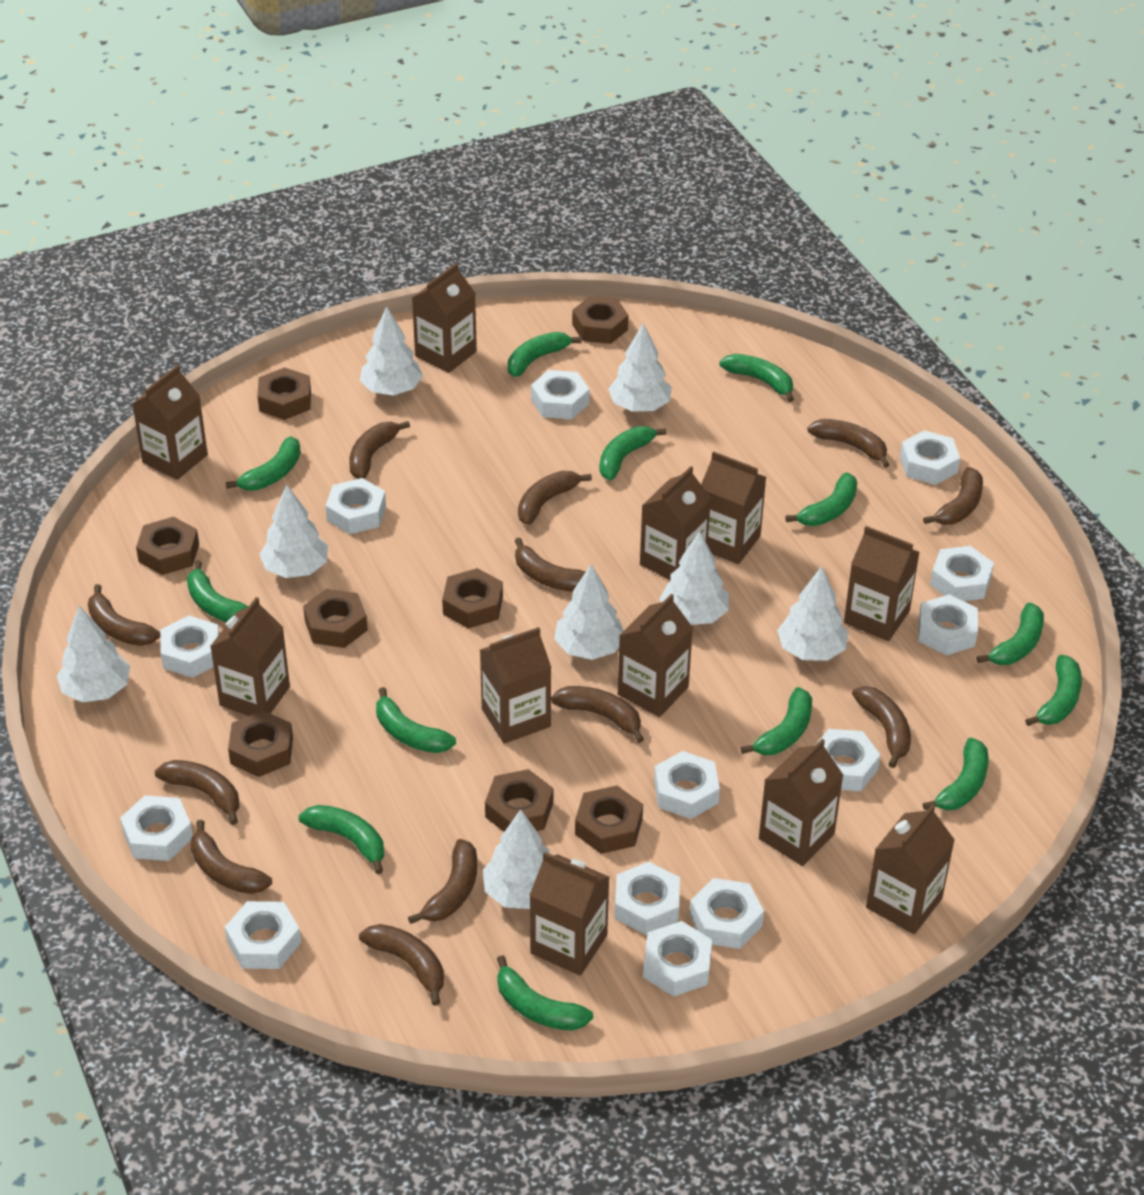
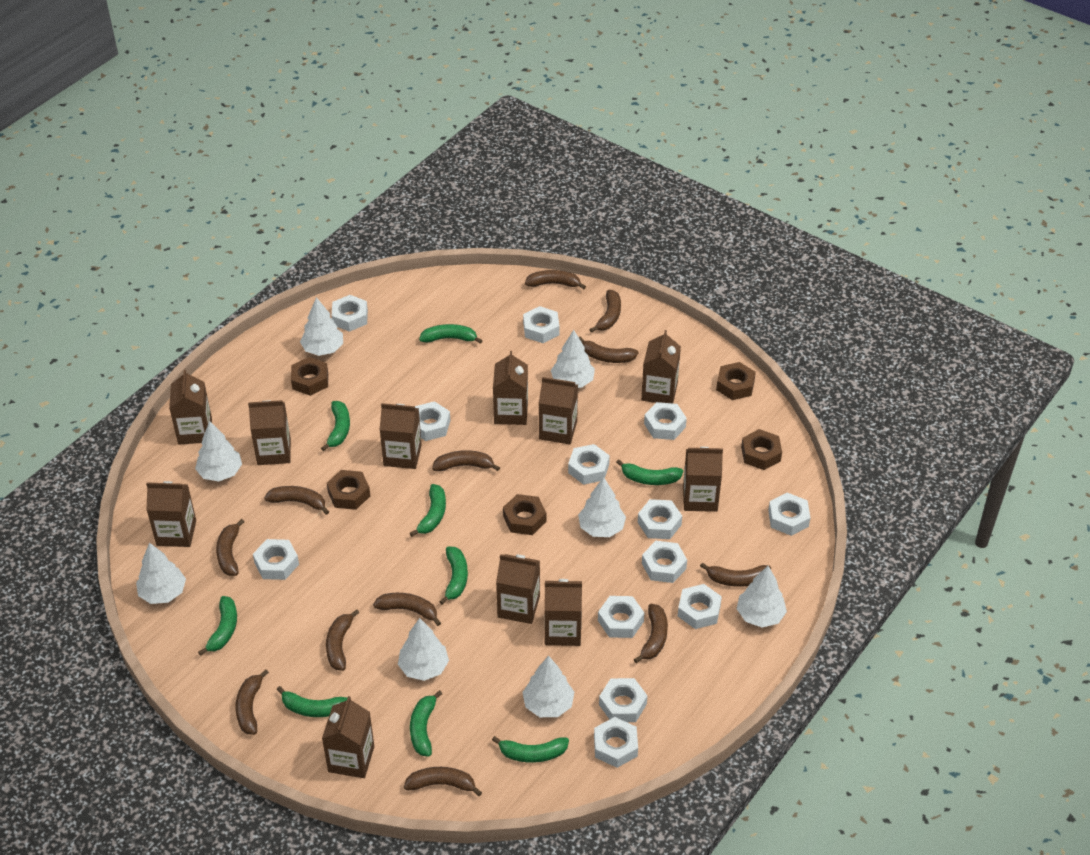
brown nut: 8 -> 5
green banana: 13 -> 9

